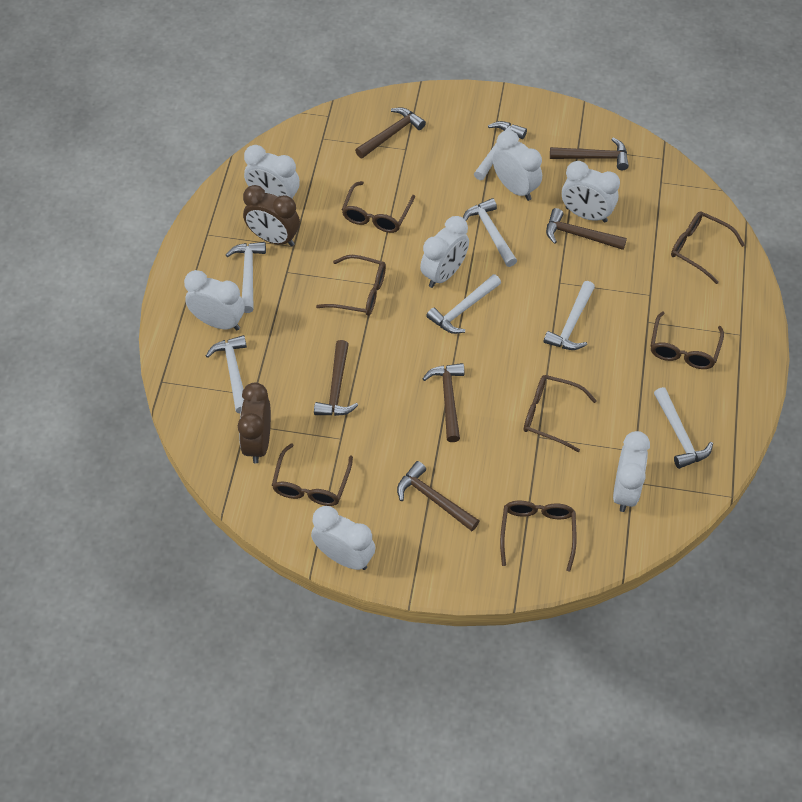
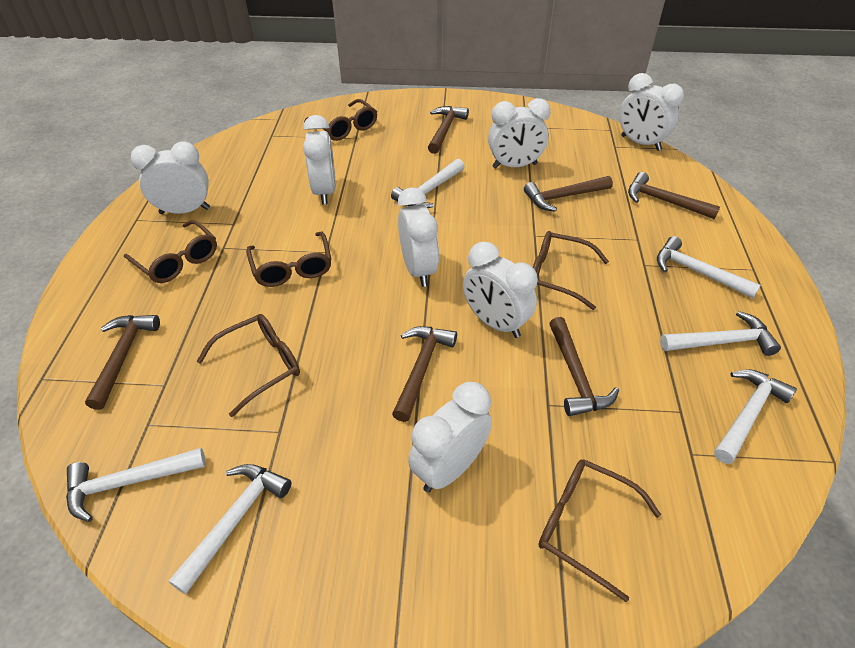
brown clock: 2 -> 0
brown glasses: 7 -> 6
white hammer: 7 -> 6

